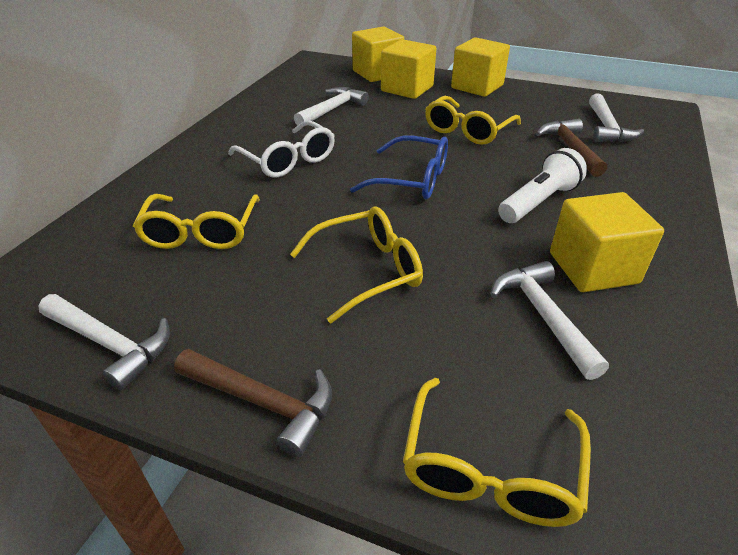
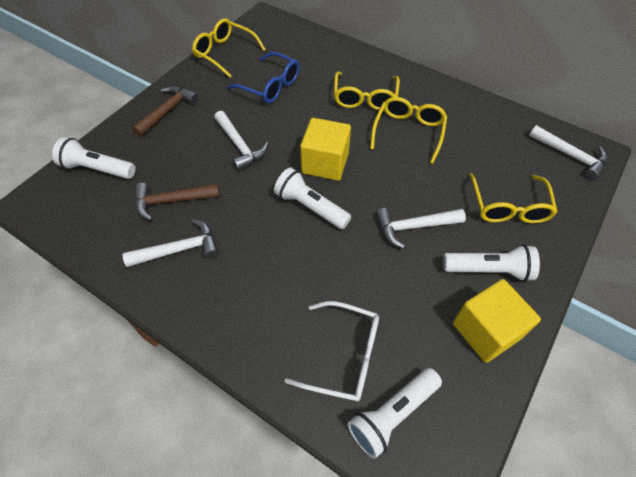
white flashlight: 1 -> 4
yellow cube: 4 -> 2

